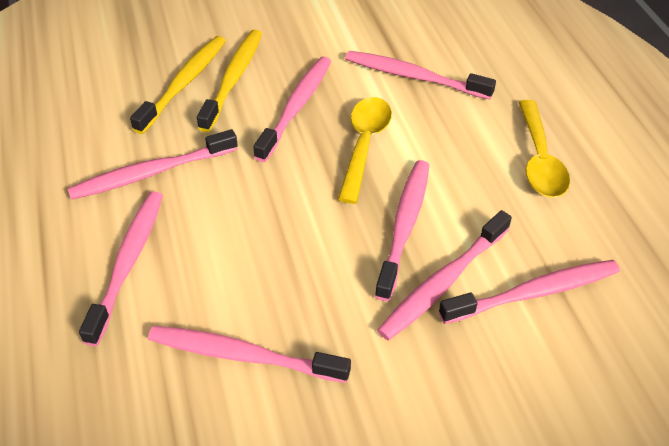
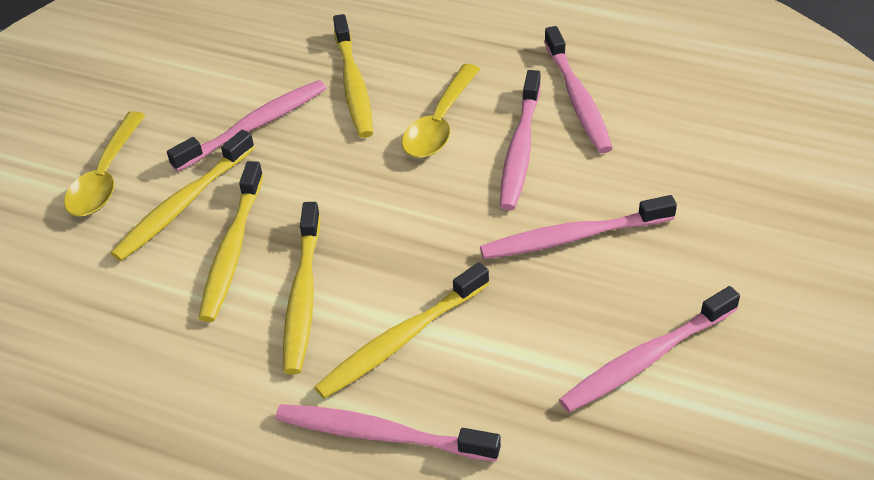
pink toothbrush: 8 -> 6
yellow toothbrush: 2 -> 5

